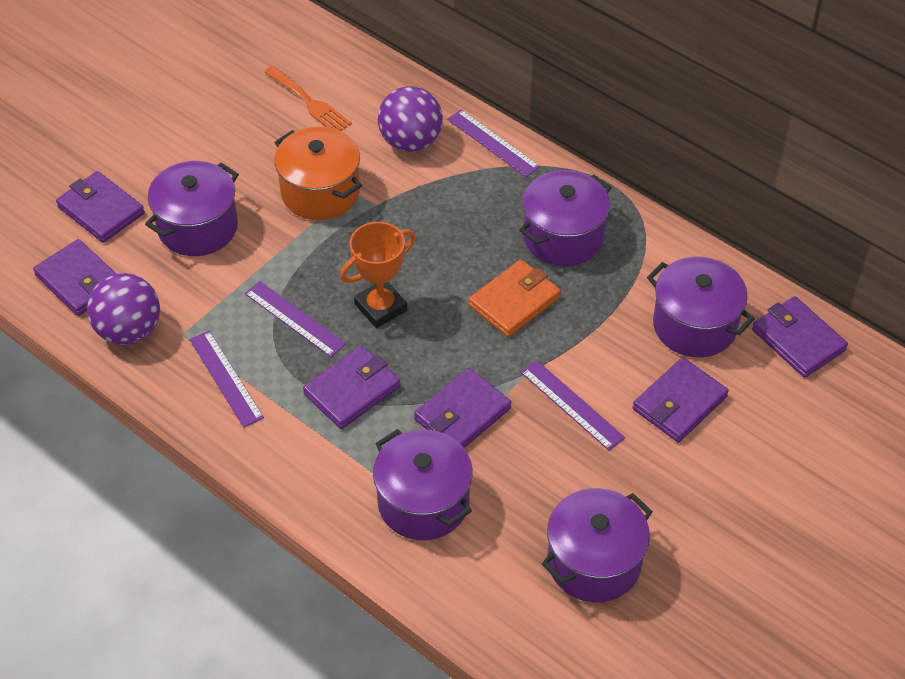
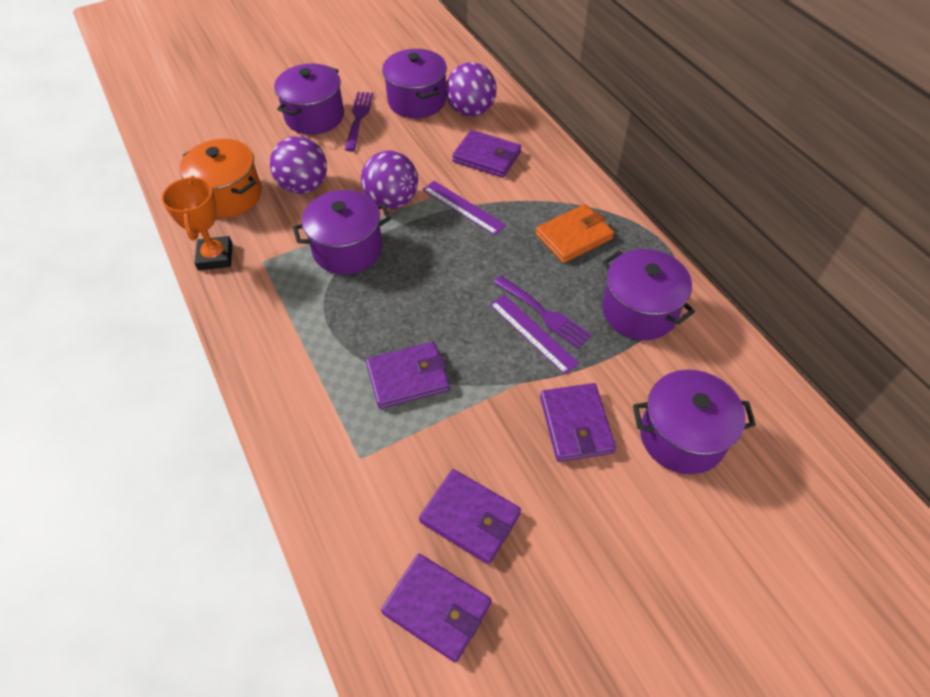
orange fork: 1 -> 0
purple ball: 2 -> 3
purple fork: 0 -> 2
purple ruler: 4 -> 2
purple wallet: 6 -> 5

